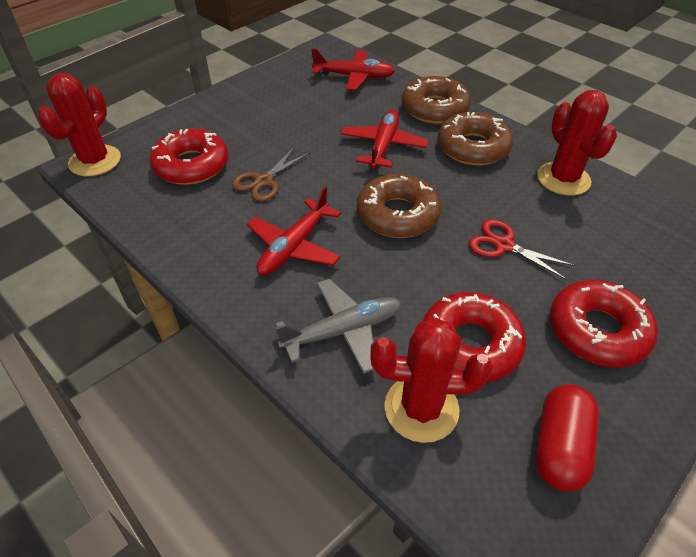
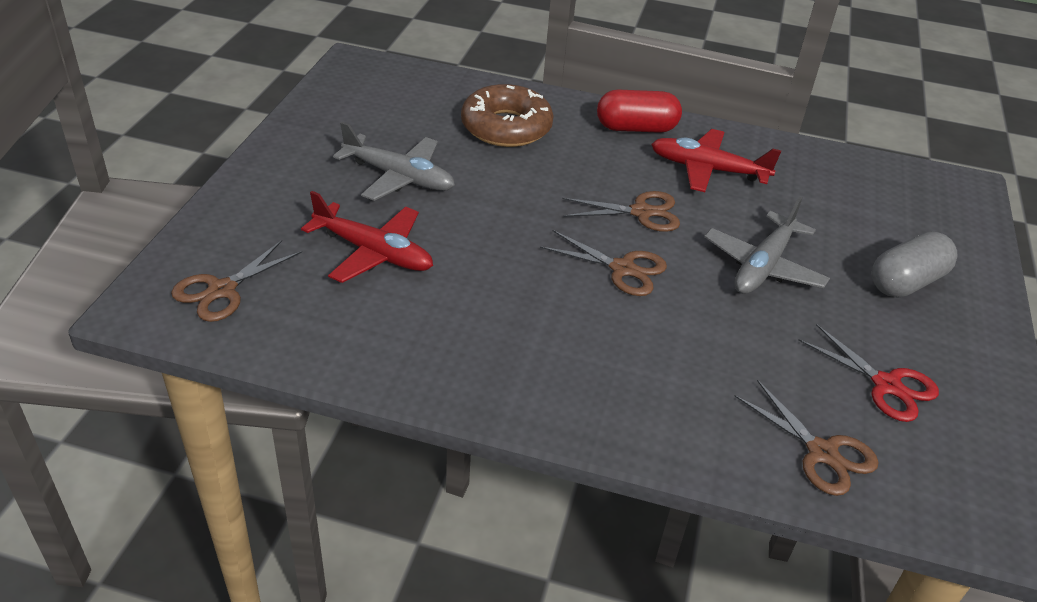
brown donut: 3 -> 1
brown scissors: 1 -> 4
grey capsule: 0 -> 1
grey plane: 1 -> 2
red cactus: 3 -> 0
red donut: 3 -> 0
red plane: 3 -> 2

